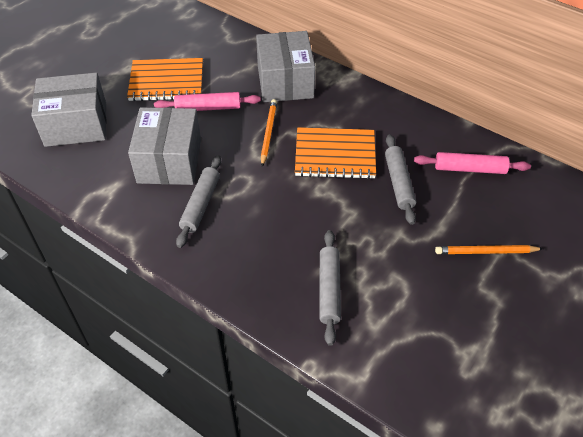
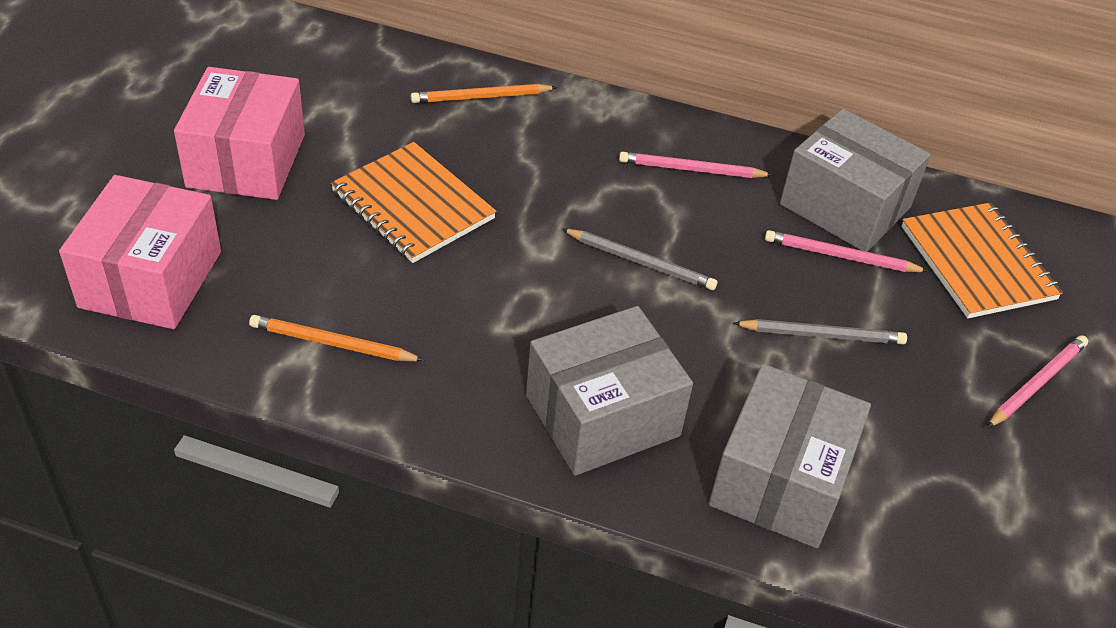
grey pencil: 0 -> 2
grey rolling pin: 3 -> 0
pink box: 0 -> 2
pink pencil: 0 -> 3
pink rolling pin: 2 -> 0

